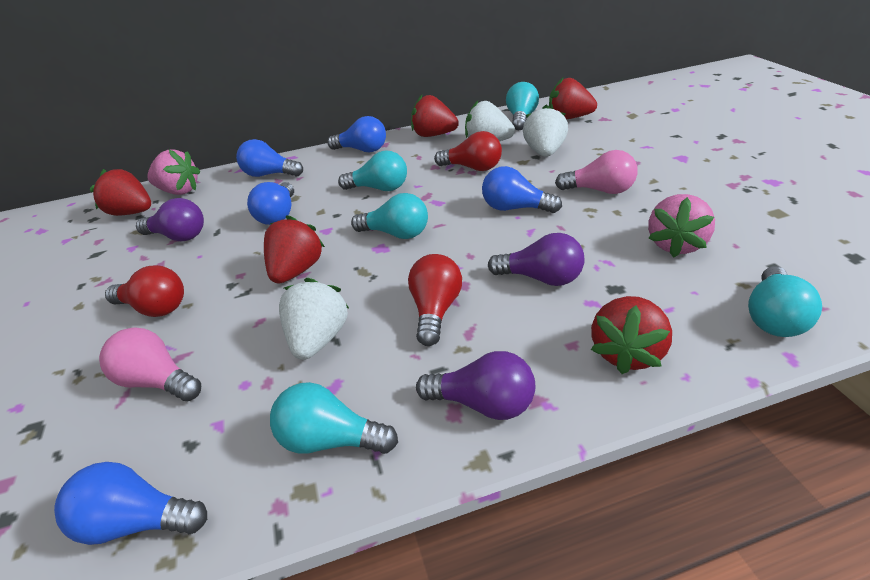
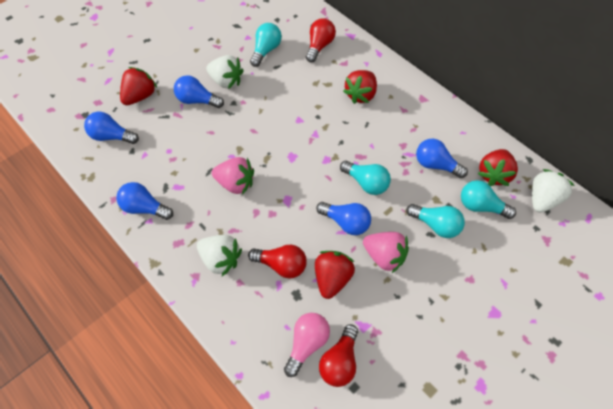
pink light bulb: 2 -> 1
purple light bulb: 3 -> 0
red strawberry: 5 -> 4
turquoise light bulb: 5 -> 4

